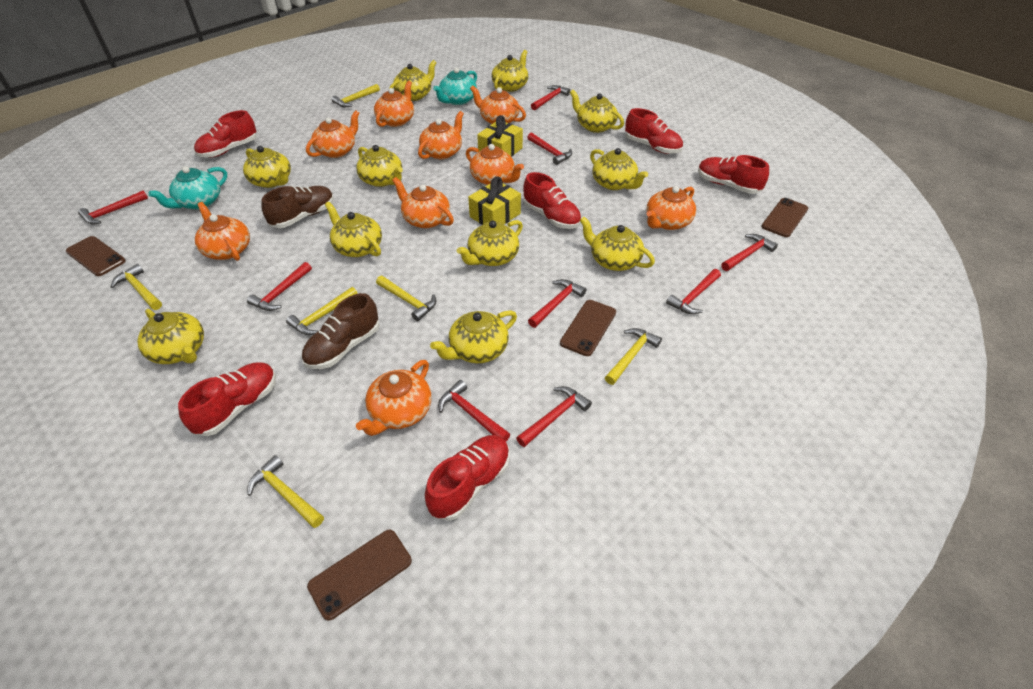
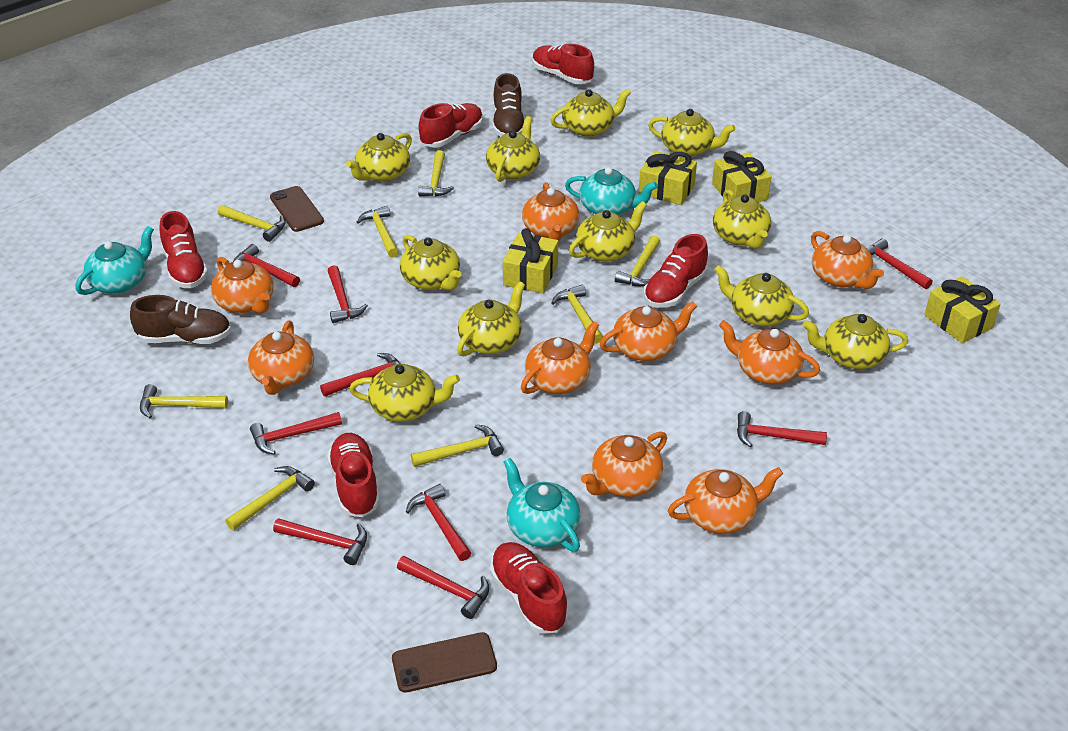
brown phone: 4 -> 2
turquoise teapot: 2 -> 3
yellow gift: 2 -> 4
yellow hammer: 6 -> 8

